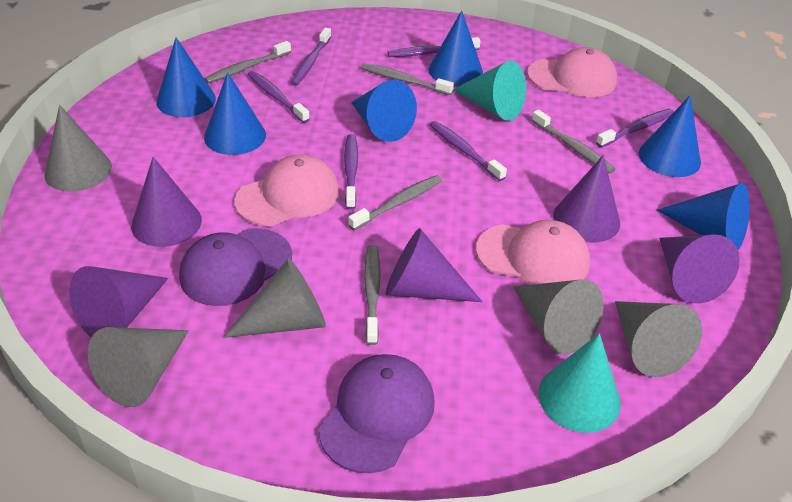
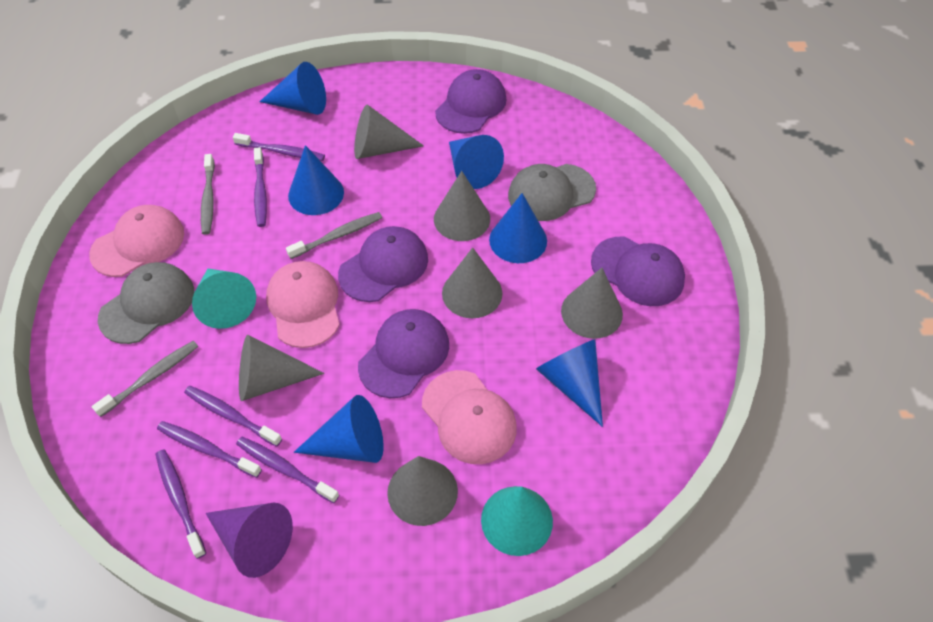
grey cap: 0 -> 2
grey cone: 5 -> 6
grey toothbrush: 5 -> 3
purple cap: 2 -> 4
purple cone: 5 -> 1

